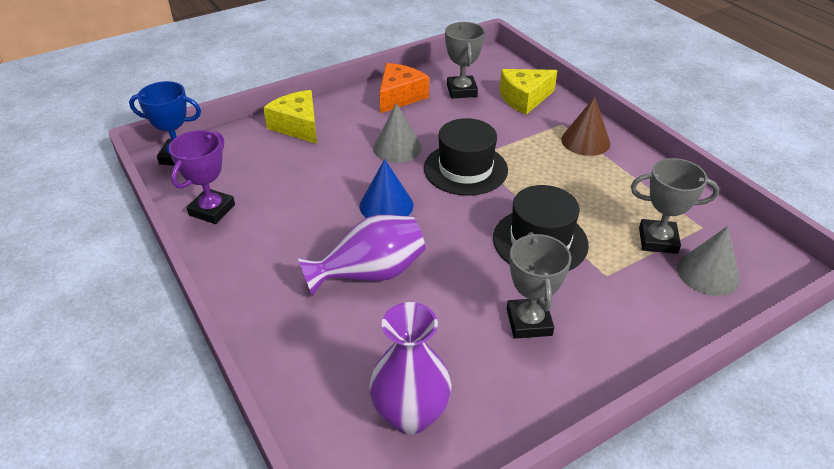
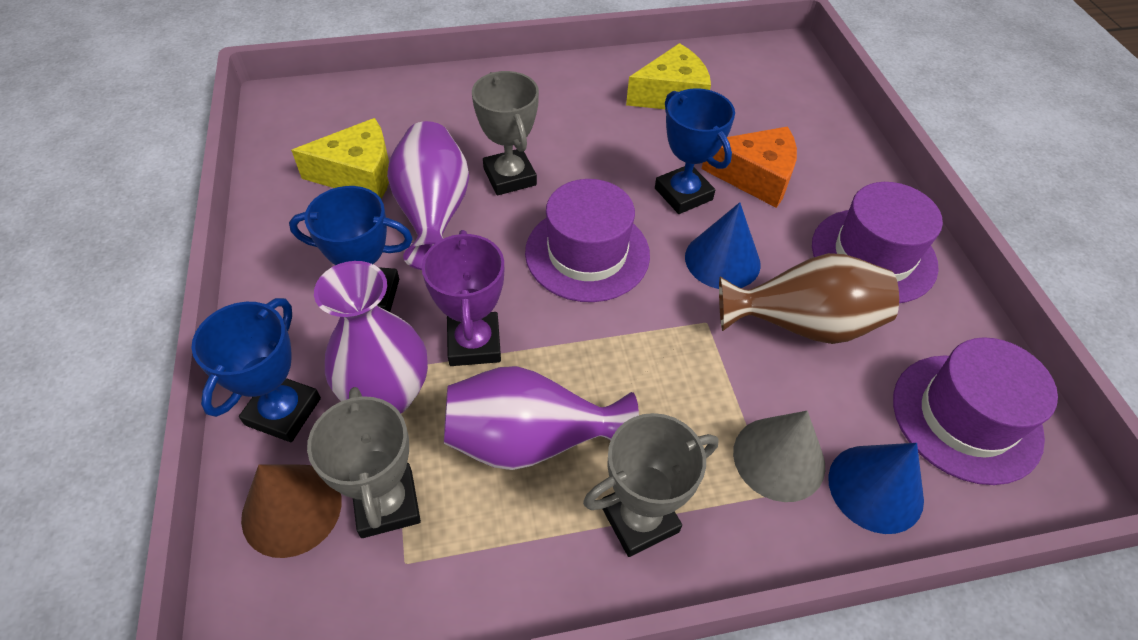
black hat: 2 -> 0
blue cone: 1 -> 2
blue trophy: 1 -> 3
brown vase: 0 -> 1
grey cone: 2 -> 1
purple hat: 0 -> 3
purple vase: 2 -> 3

